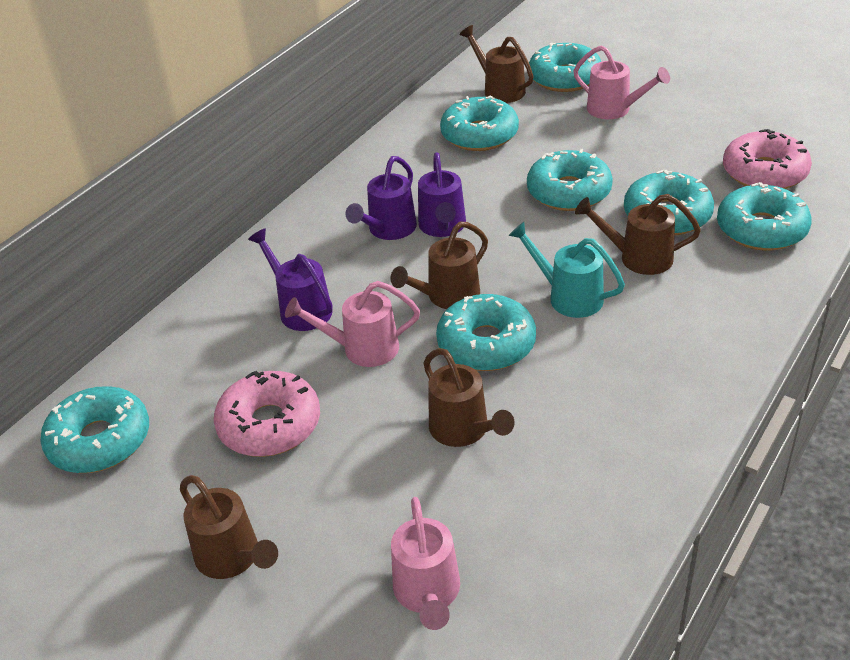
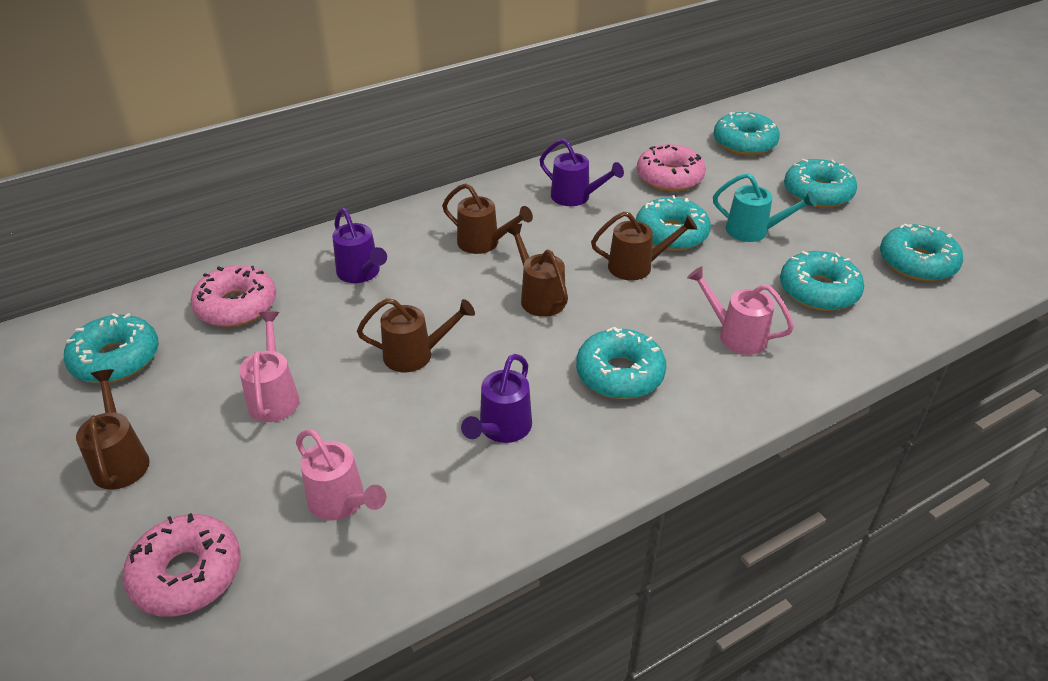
pink donut: 2 -> 3

